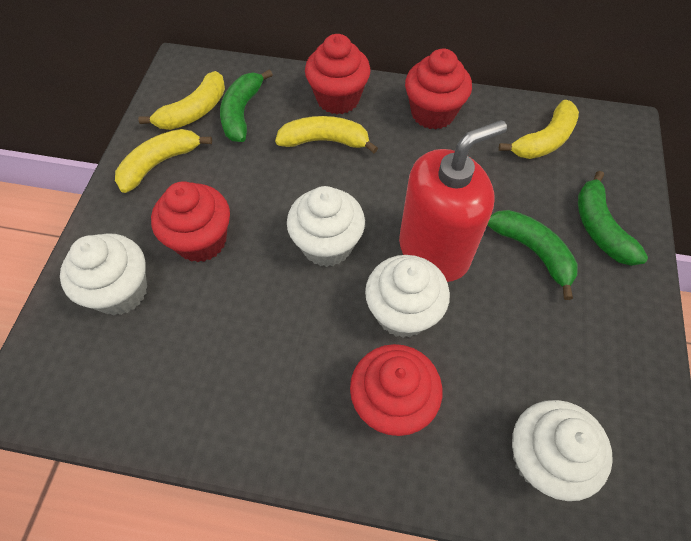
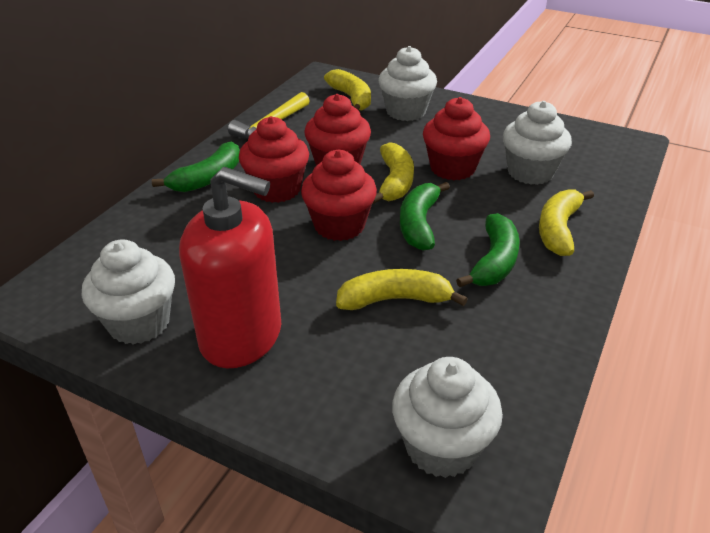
yellow hammer: 0 -> 1

